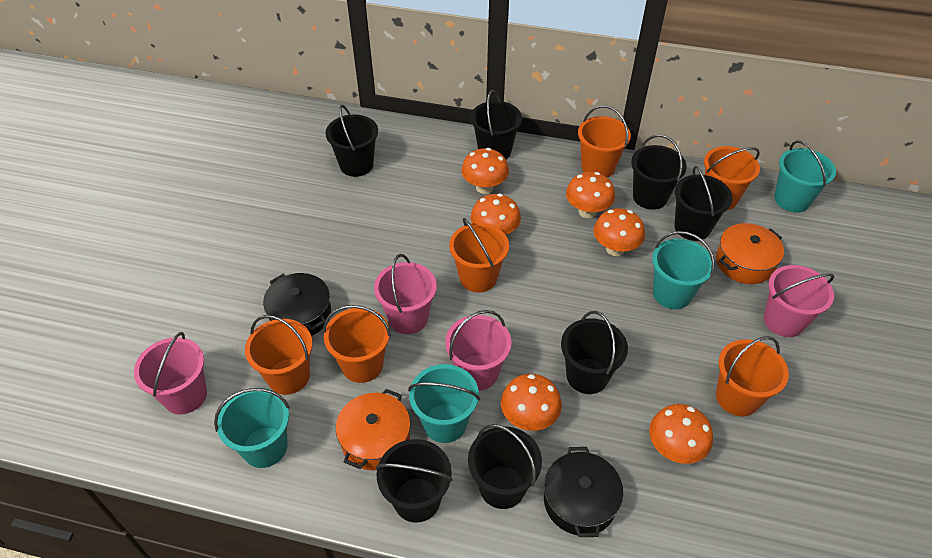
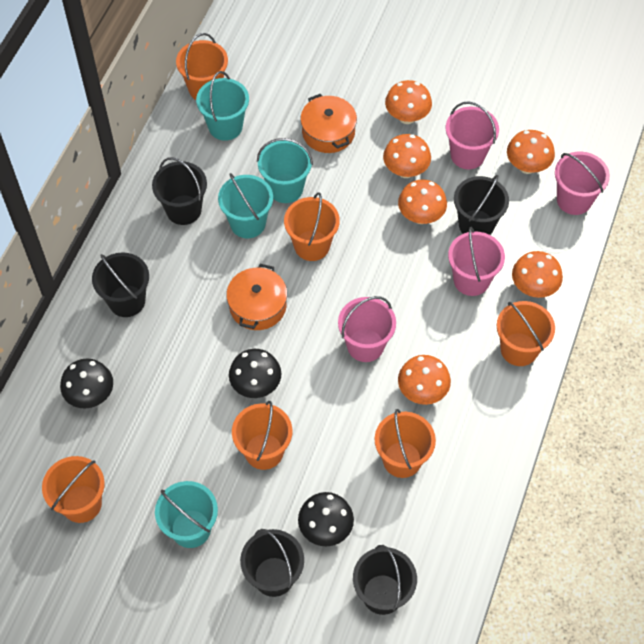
black bucket: 7 -> 5
black mushroom: 0 -> 3
black pot: 2 -> 0

